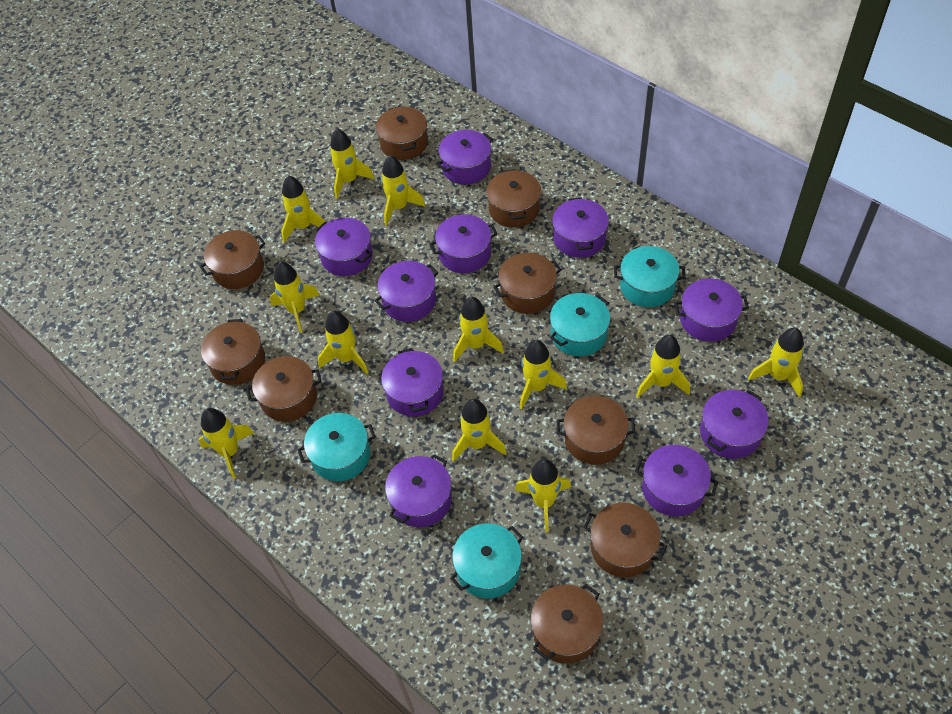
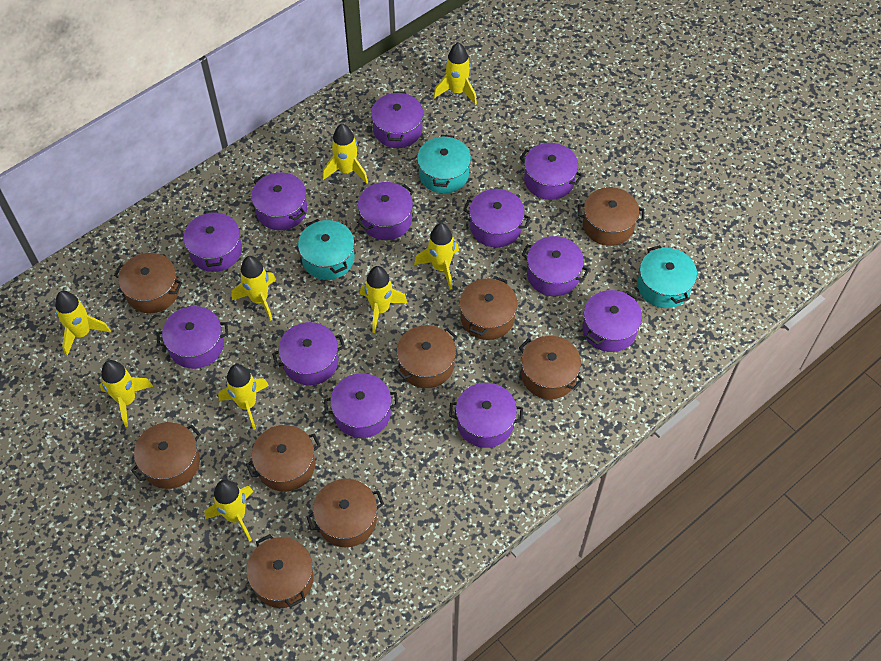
purple pot: 10 -> 12
turquoise pot: 4 -> 3
yellow rocket: 12 -> 9

